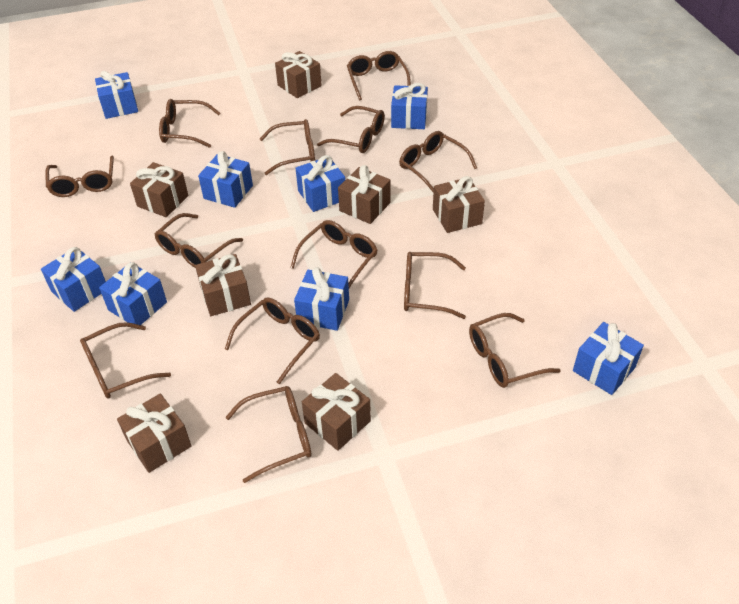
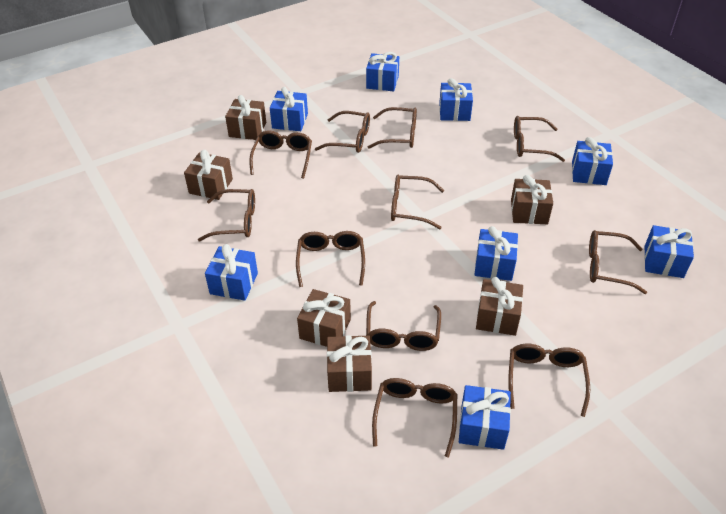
brown gift: 7 -> 6
brown glasses: 13 -> 11

